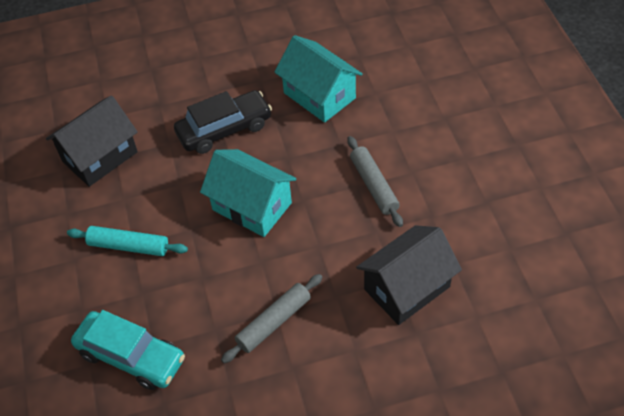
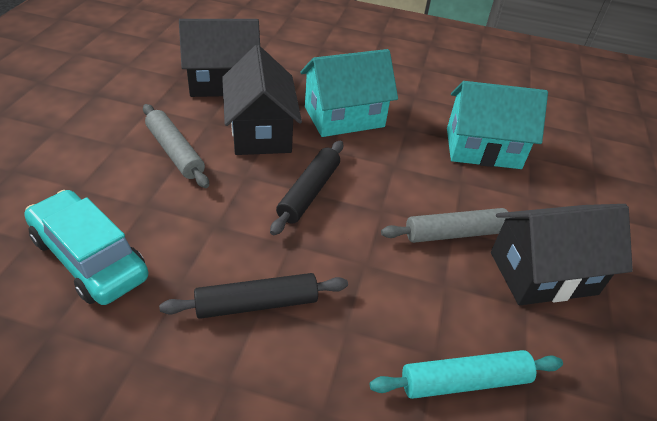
black car: 1 -> 0
black house: 2 -> 3
black rolling pin: 0 -> 2

